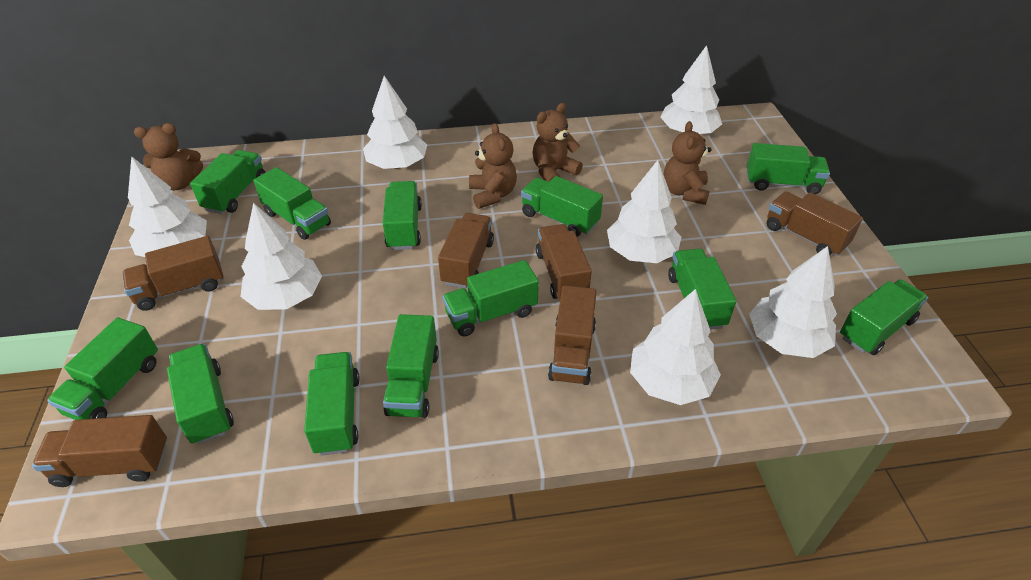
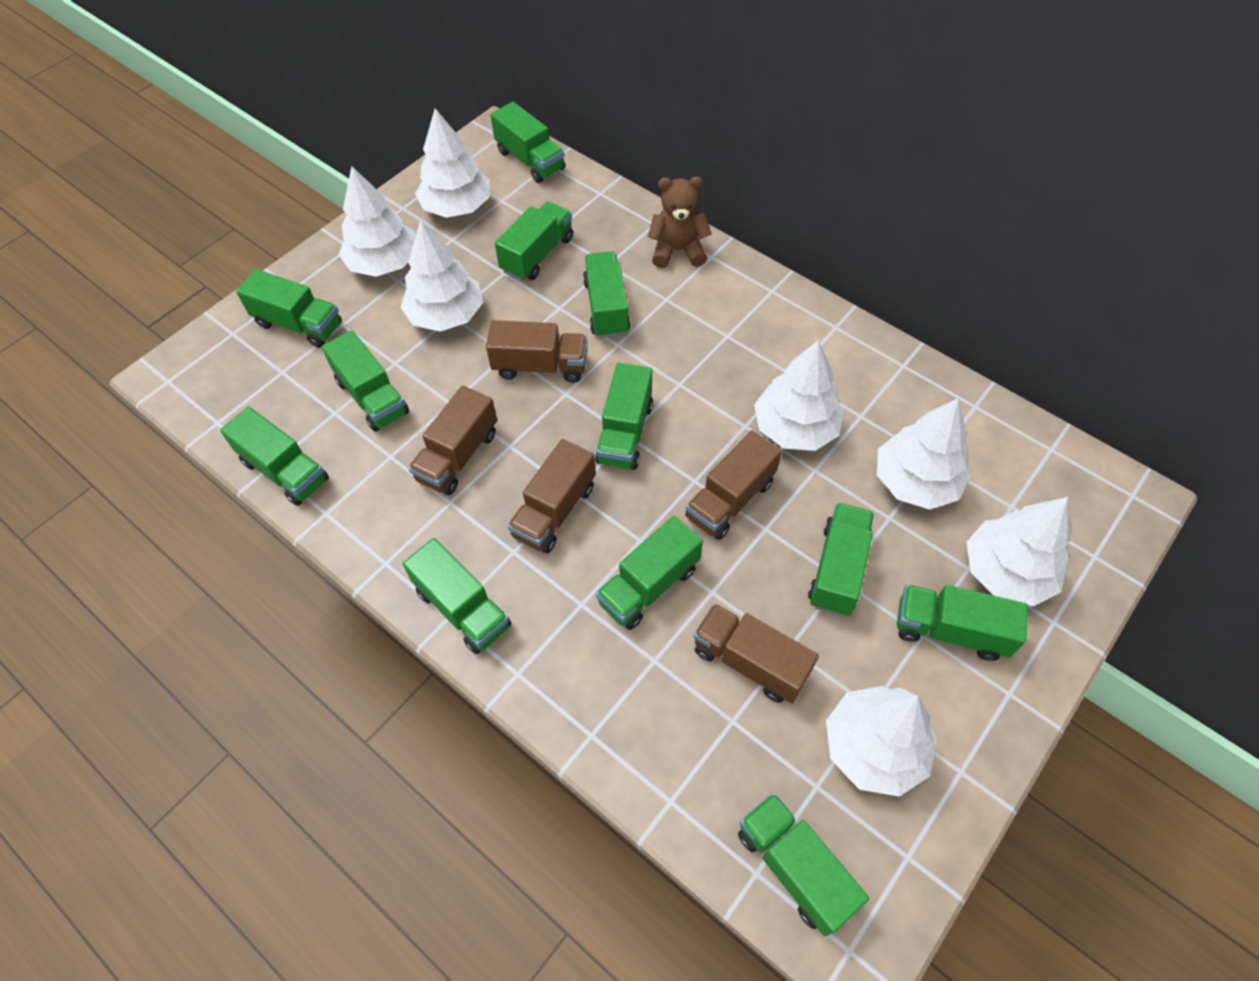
brown teddy bear: 4 -> 1
brown truck: 6 -> 5

